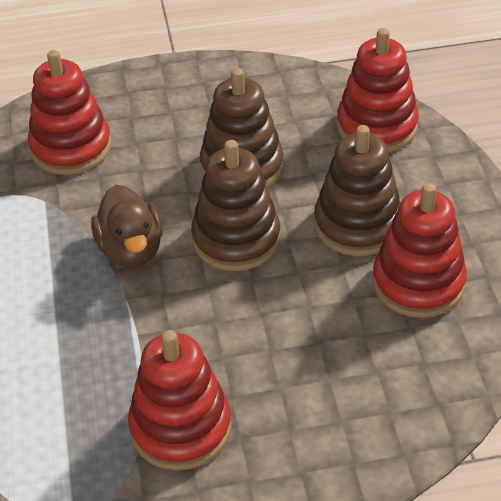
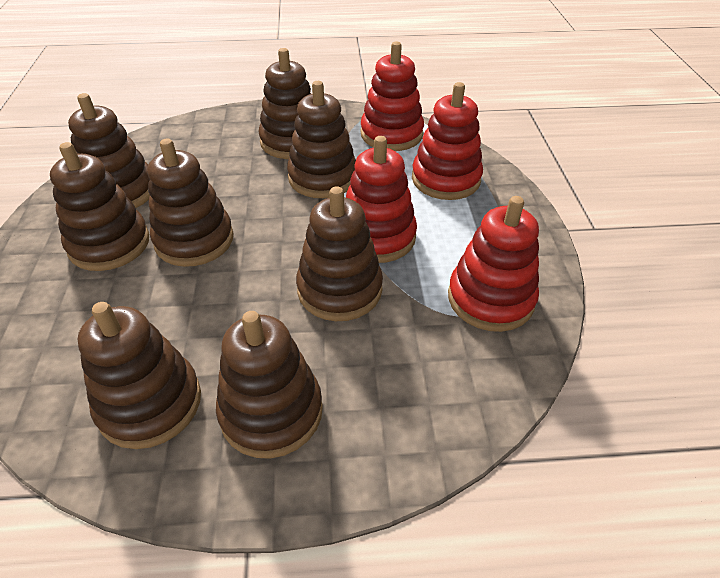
brown duck: 1 -> 0
brown stacking toy: 3 -> 8

